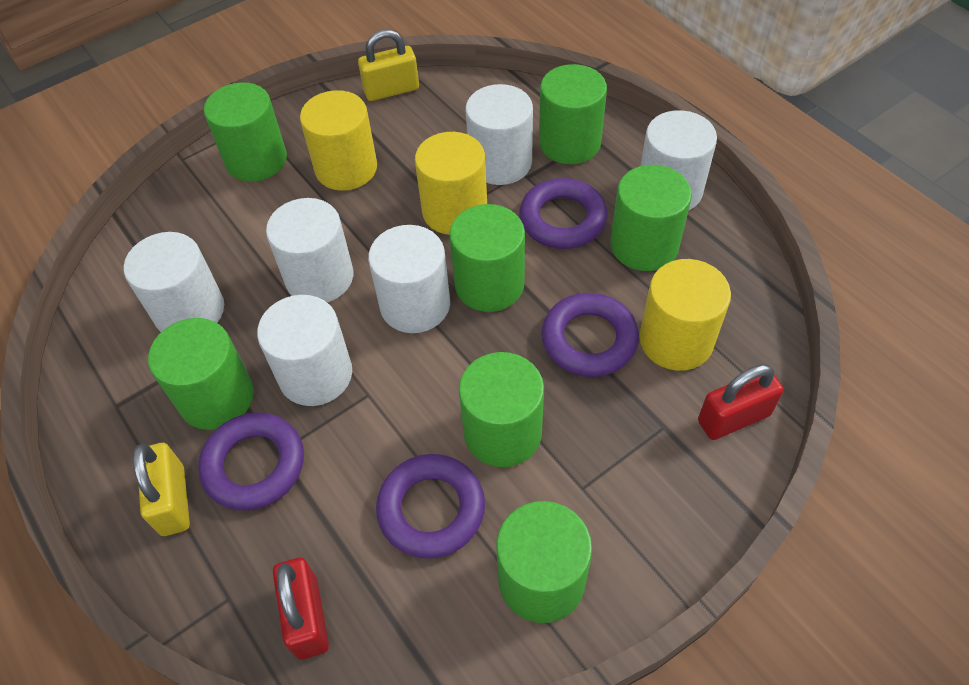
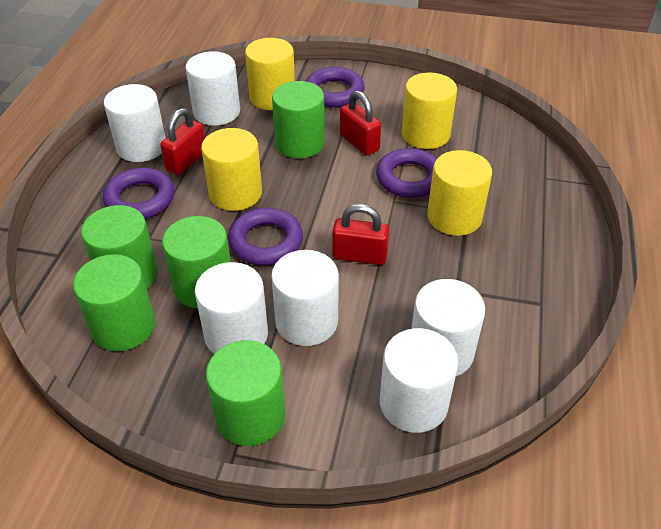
green cylinder: 7 -> 5
red padlock: 2 -> 3
yellow cylinder: 3 -> 4
yellow padlock: 2 -> 0

